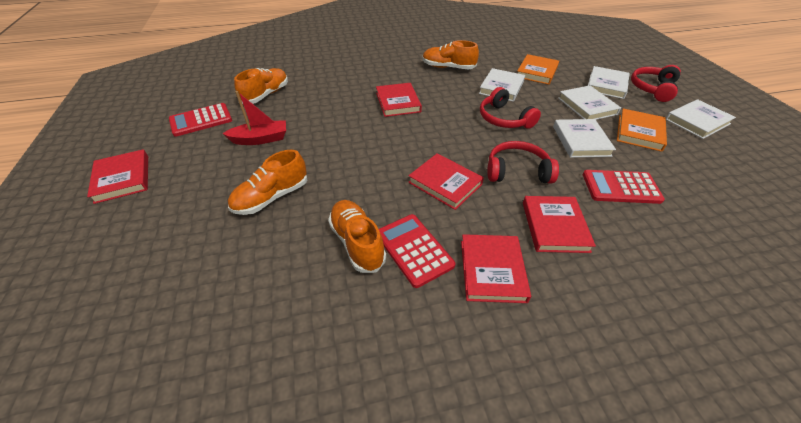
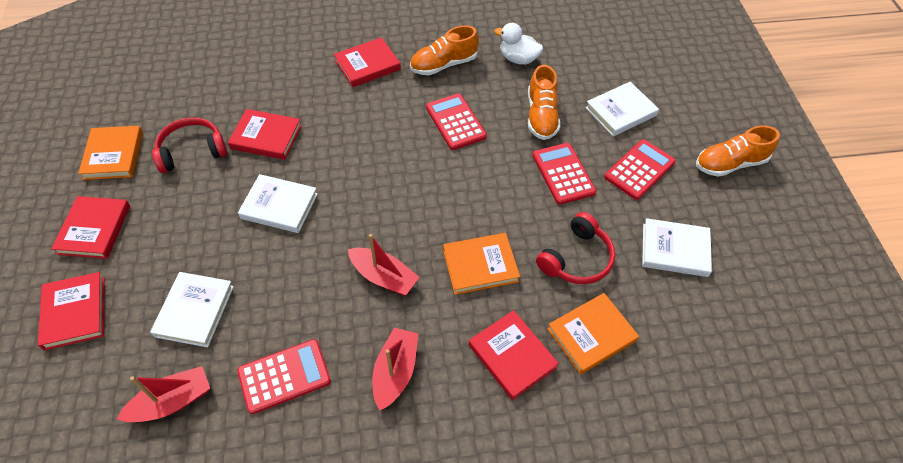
orange book: 2 -> 3
orange shoe: 4 -> 3
red boat: 1 -> 3
red calculator: 3 -> 4
red headphones: 3 -> 2
white book: 5 -> 4
white duck: 0 -> 1

